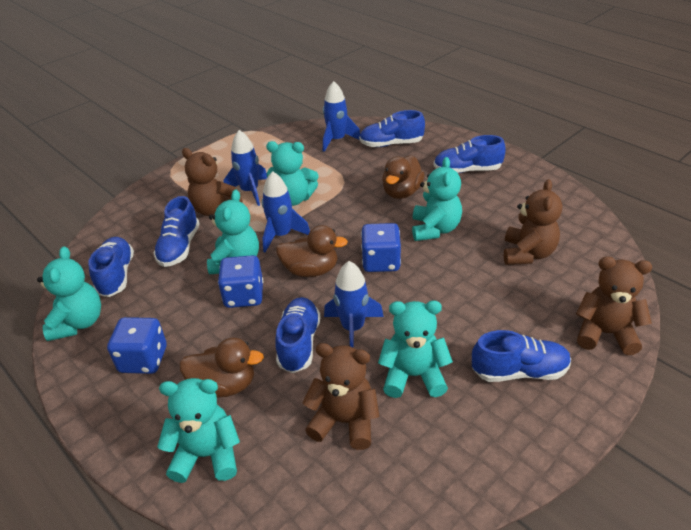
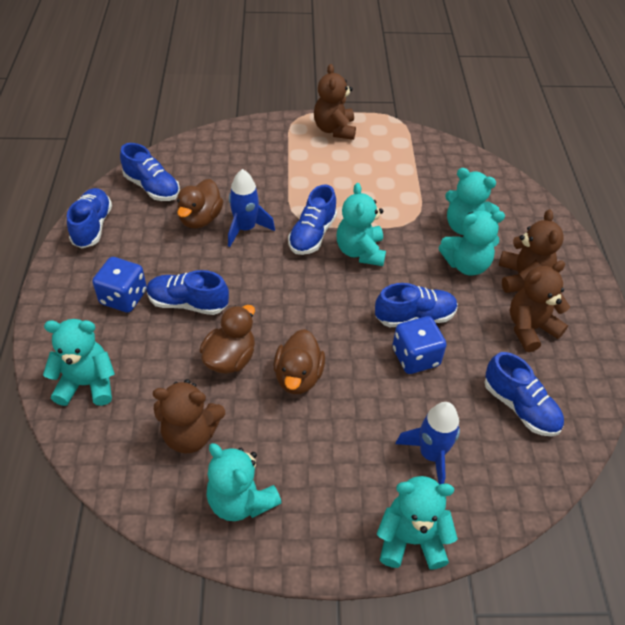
blue dice: 3 -> 2
blue rocket: 4 -> 2

